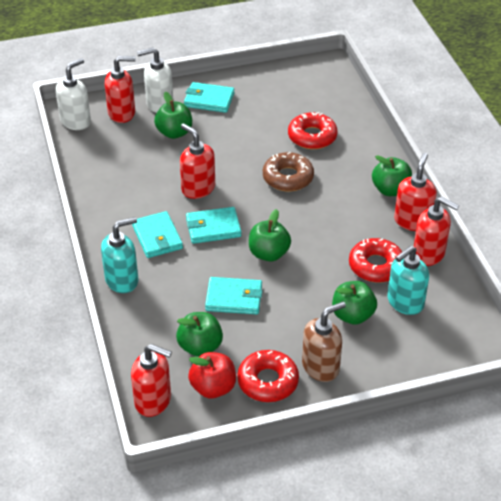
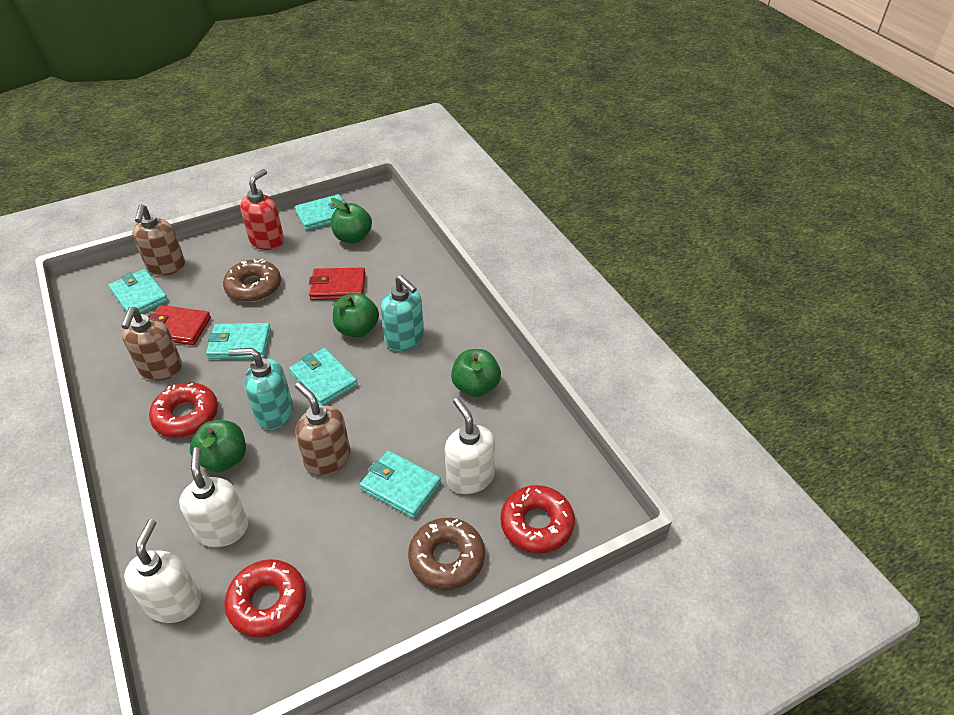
brown donut: 1 -> 2
brown soap dispenser: 1 -> 3
green apple: 5 -> 4
red apple: 1 -> 0
red soap dispenser: 5 -> 1
red wallet: 0 -> 2
turquoise wallet: 4 -> 5
white soap dispenser: 2 -> 3

